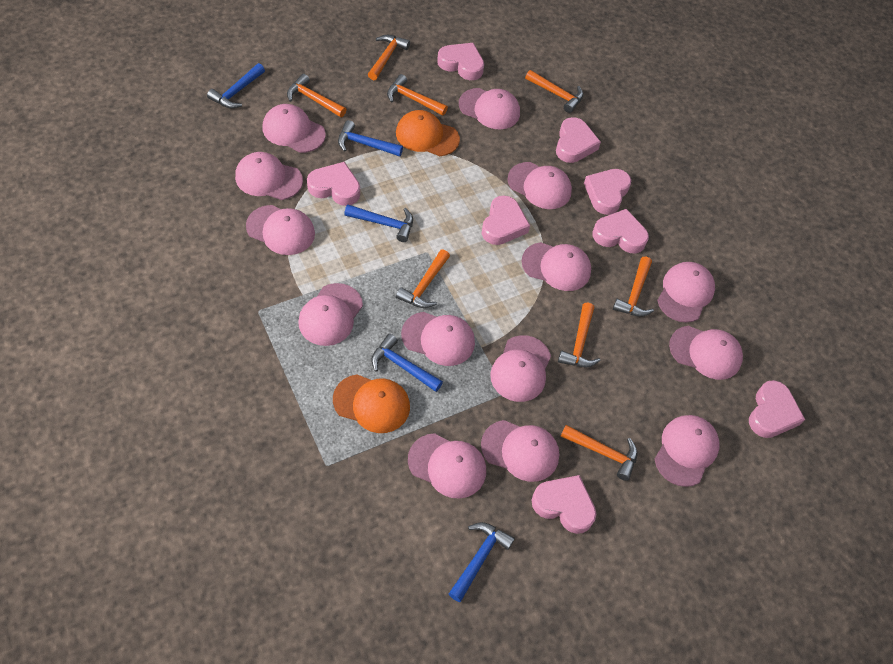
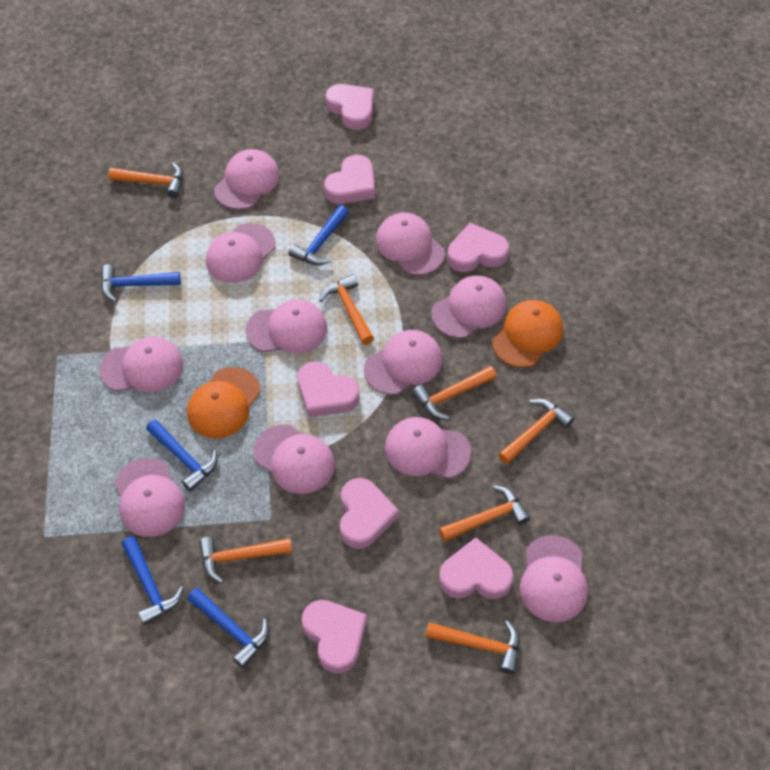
orange hammer: 8 -> 7
pink cap: 14 -> 11
pink heart: 8 -> 7

